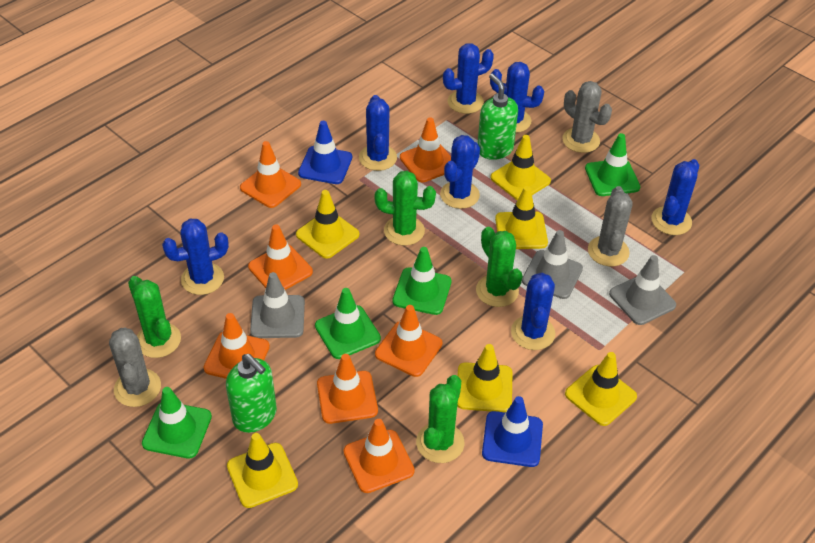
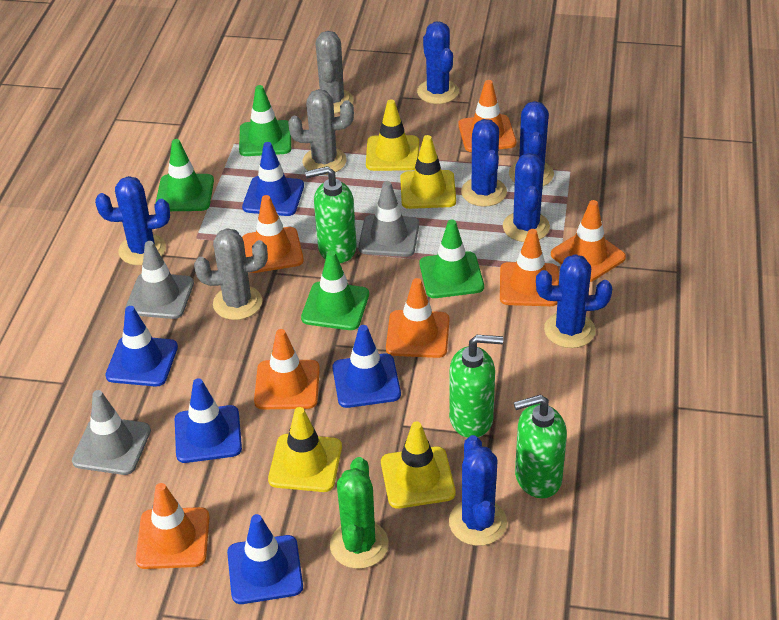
blue traffic cone: 2 -> 5
green cactus: 4 -> 1
green soap dispenser: 2 -> 3
yellow traffic cone: 6 -> 4

